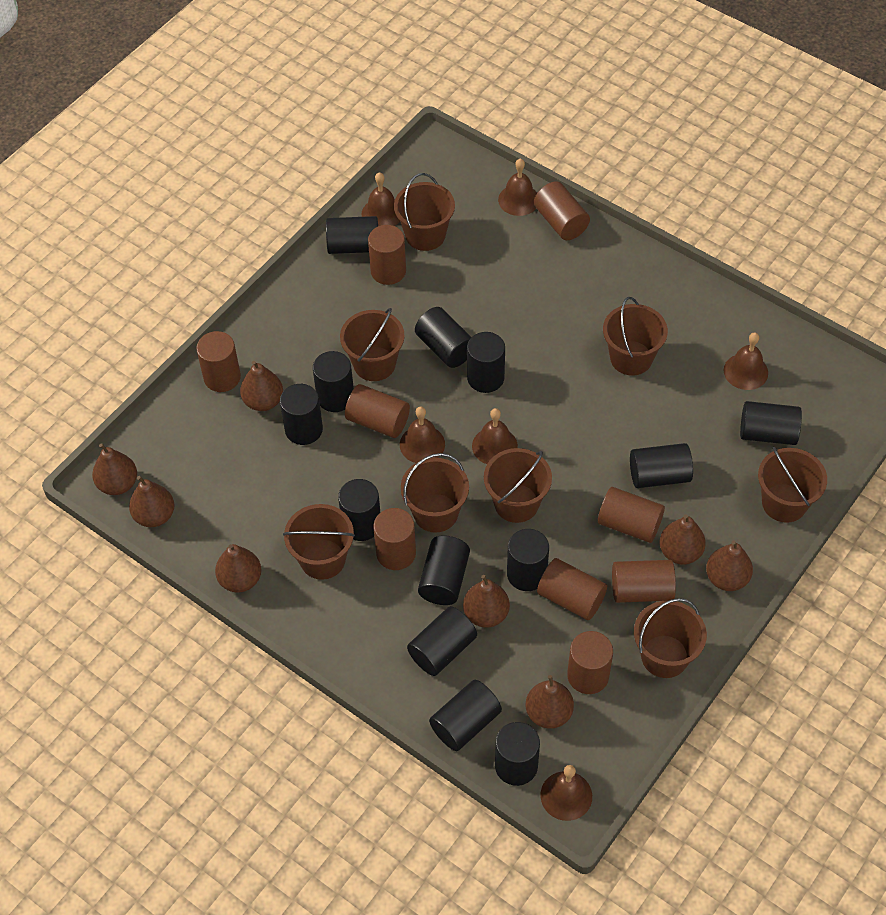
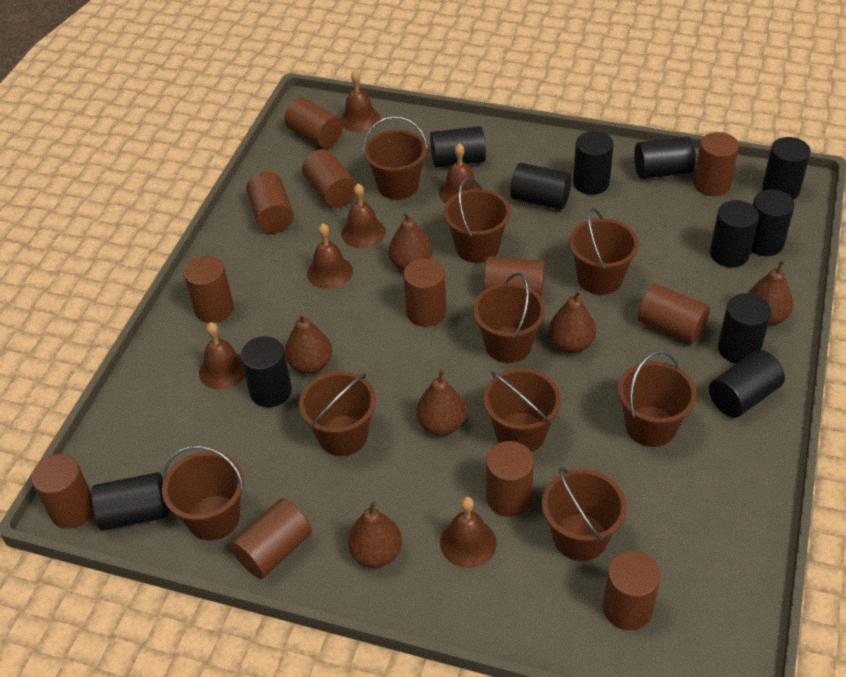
black cylinder: 13 -> 11
brown bucket: 8 -> 9
brown cylinder: 9 -> 12
brown pear: 8 -> 6

